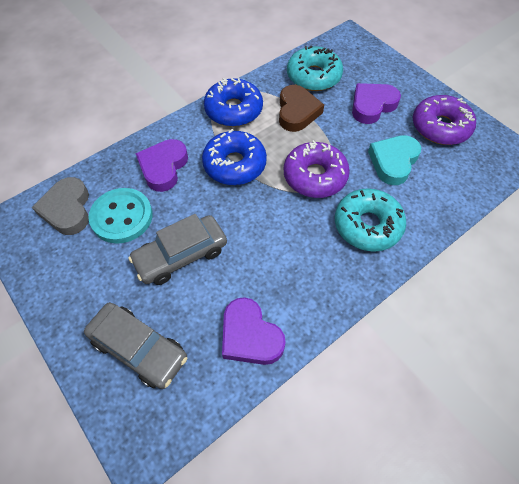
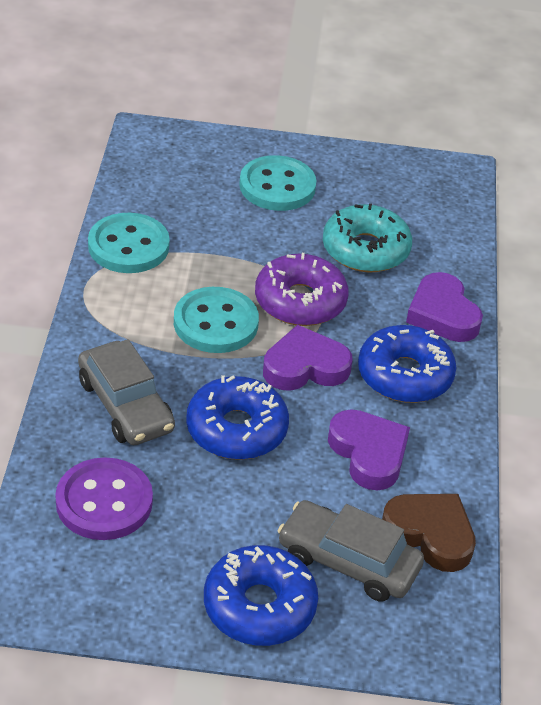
blue donut: 2 -> 3
grey heart: 1 -> 0
purple button: 0 -> 1
purple donut: 2 -> 1
turquoise button: 1 -> 3
turquoise donut: 2 -> 1
turquoise heart: 1 -> 0

